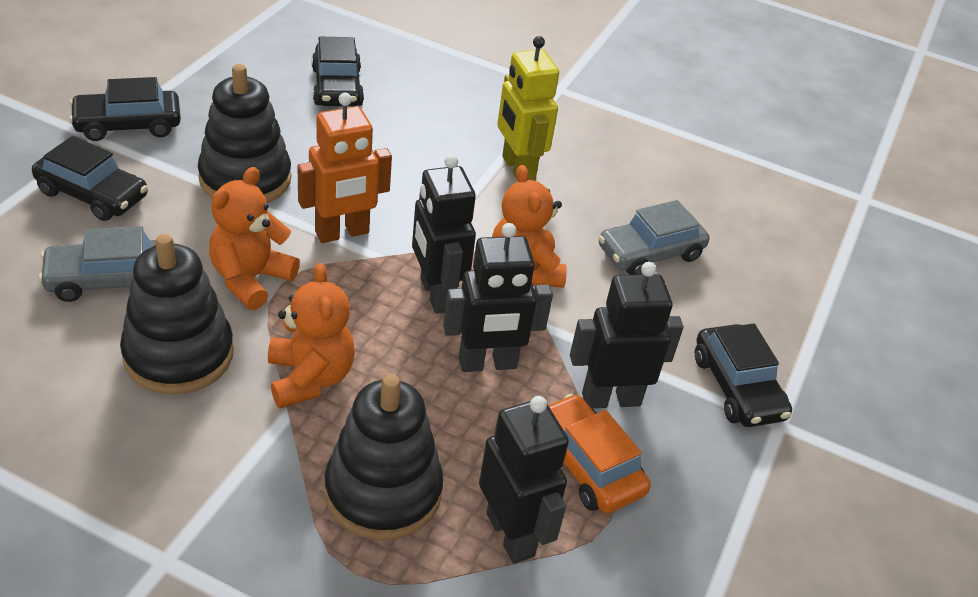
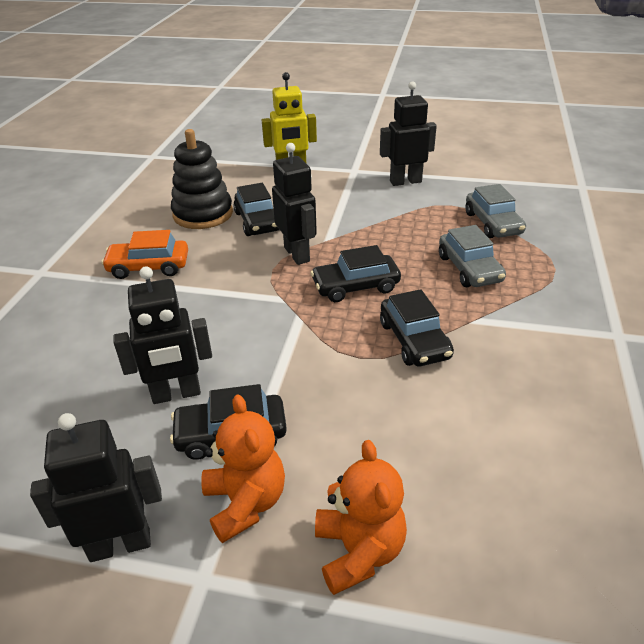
black stacking toy: 3 -> 1
orange robot: 1 -> 0
orange teddy bear: 3 -> 2

